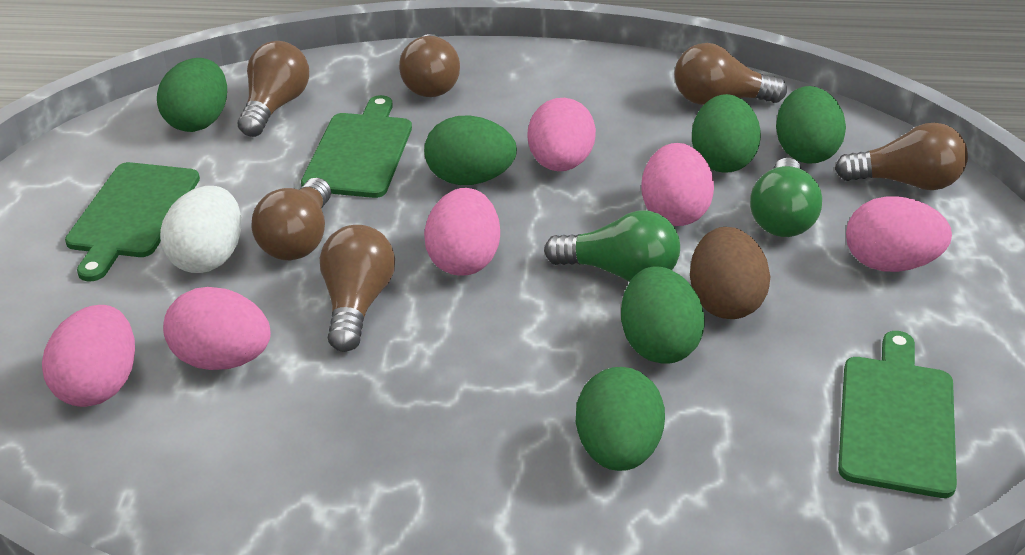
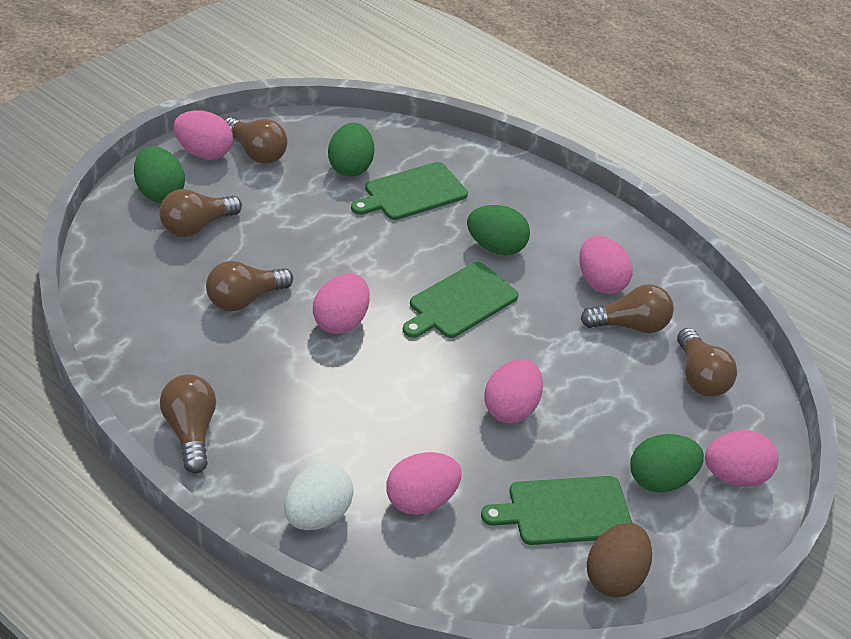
green egg: 6 -> 4
green light bulb: 2 -> 0

